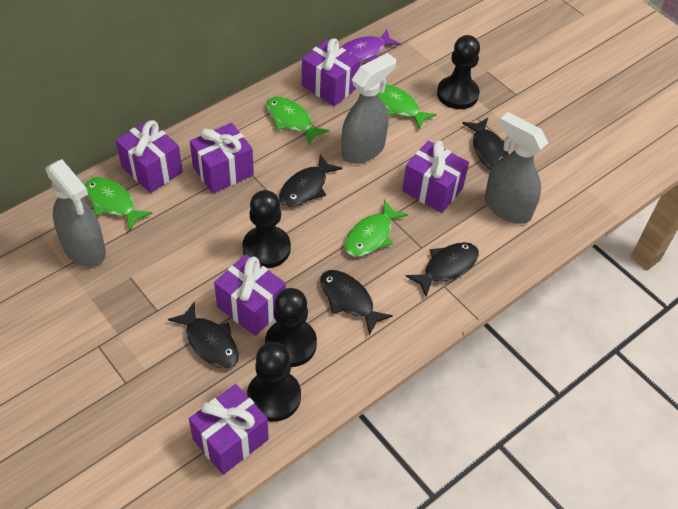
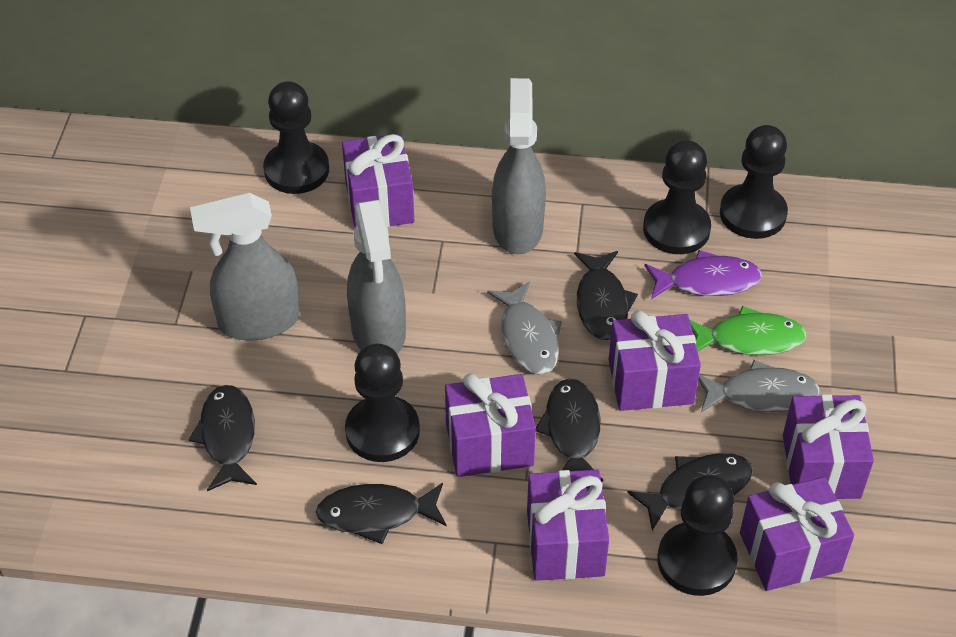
black pawn: 4 -> 5
green fish: 4 -> 1
grey fish: 0 -> 2

